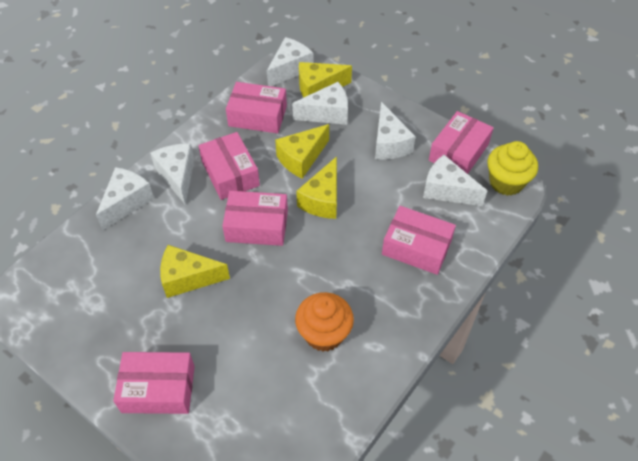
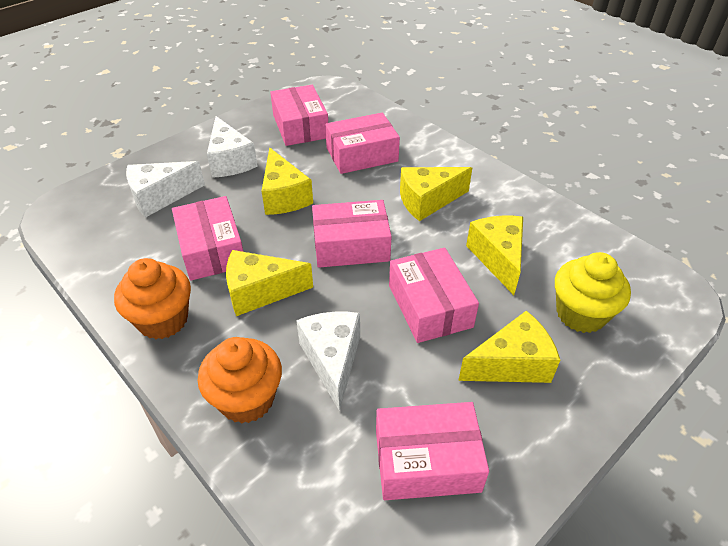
orange cupcake: 1 -> 2
white cheese: 6 -> 3
yellow cheese: 4 -> 5

